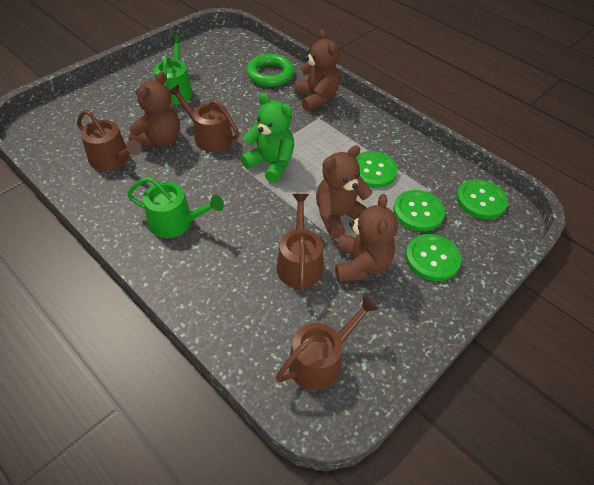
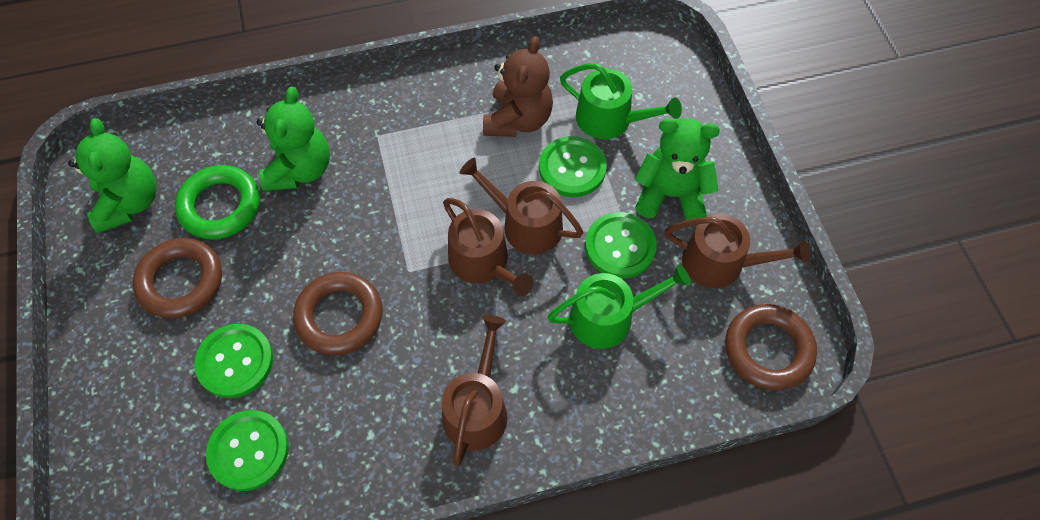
brown ring: 0 -> 3
brown teddy bear: 4 -> 1
green teddy bear: 1 -> 3

